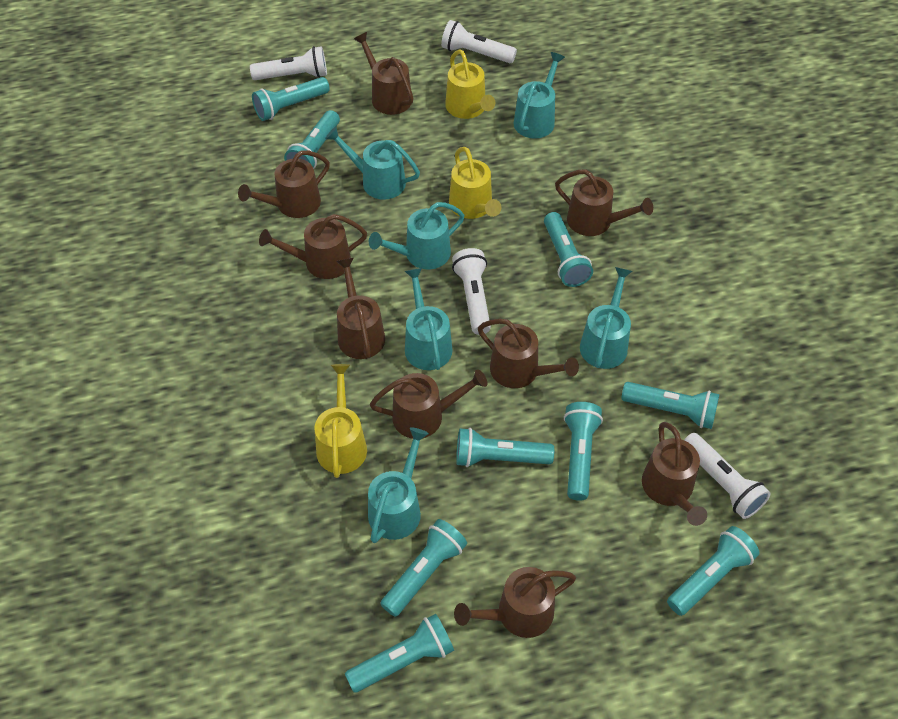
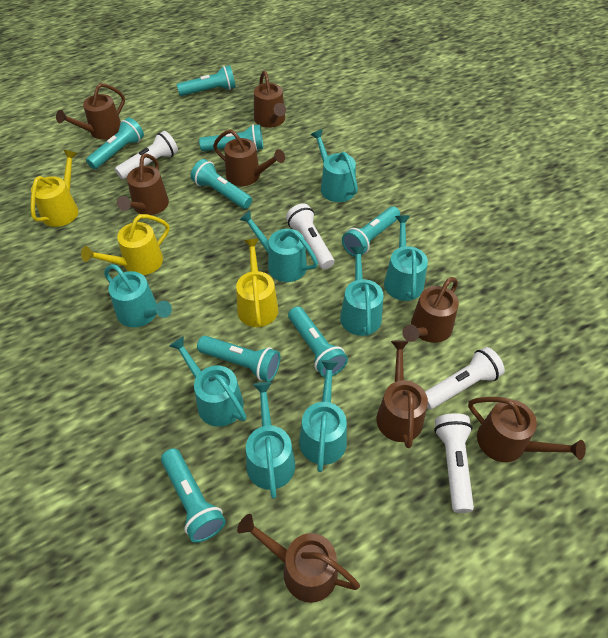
brown watering can: 9 -> 8
turquoise flashlight: 9 -> 8
turquoise watering can: 6 -> 8

